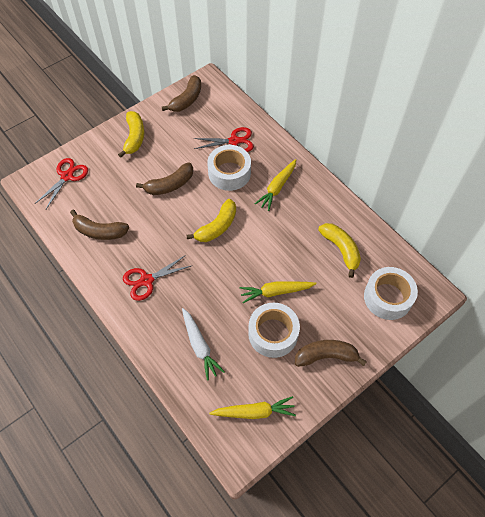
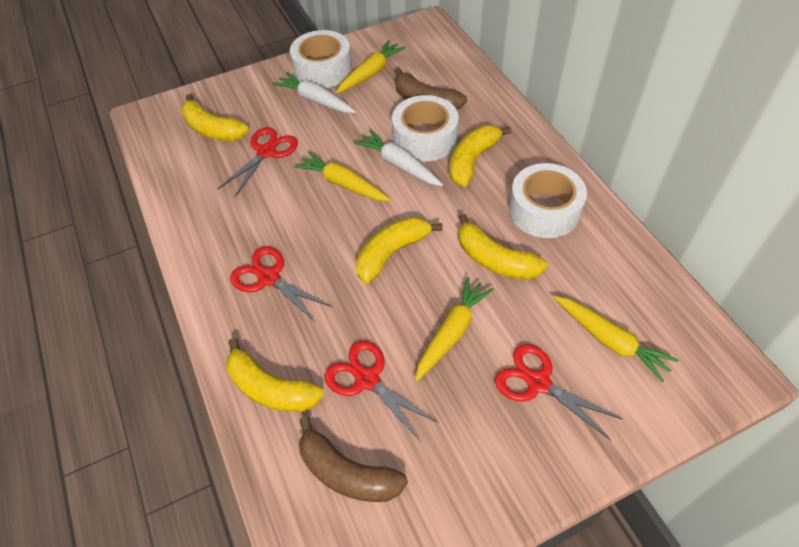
brown banana: 4 -> 2
red scissors: 3 -> 4
white carrot: 1 -> 2
yellow banana: 3 -> 5
yellow carrot: 3 -> 4

